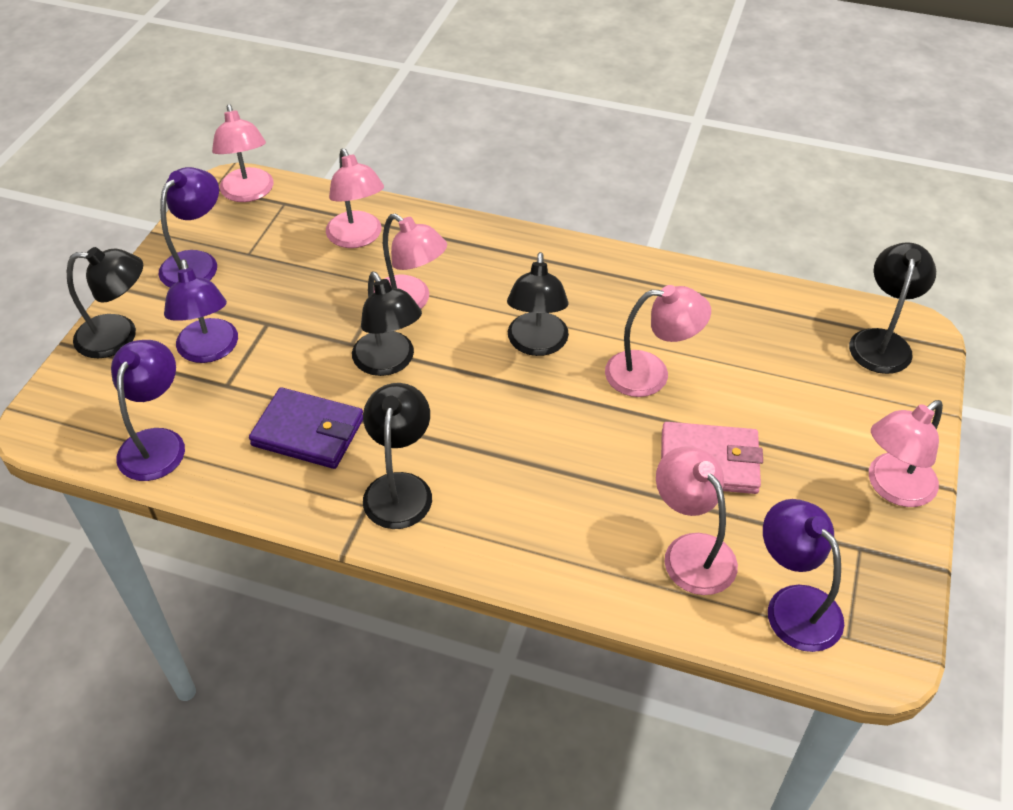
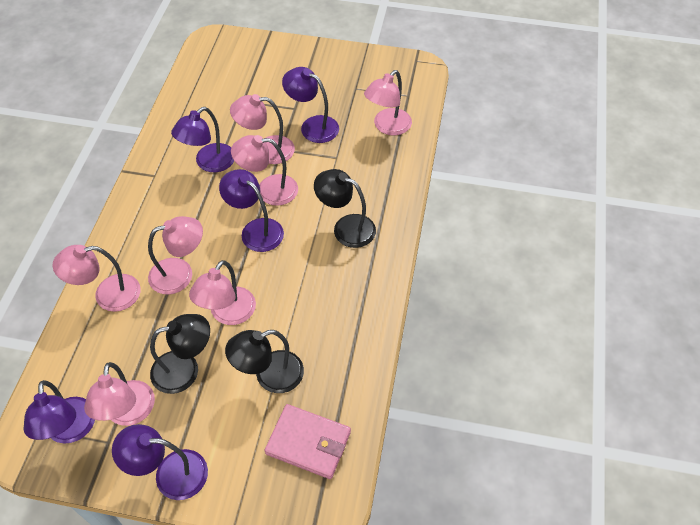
black lamp: 5 -> 3
pink lamp: 6 -> 7
purple lamp: 4 -> 5
purple wallet: 1 -> 0

